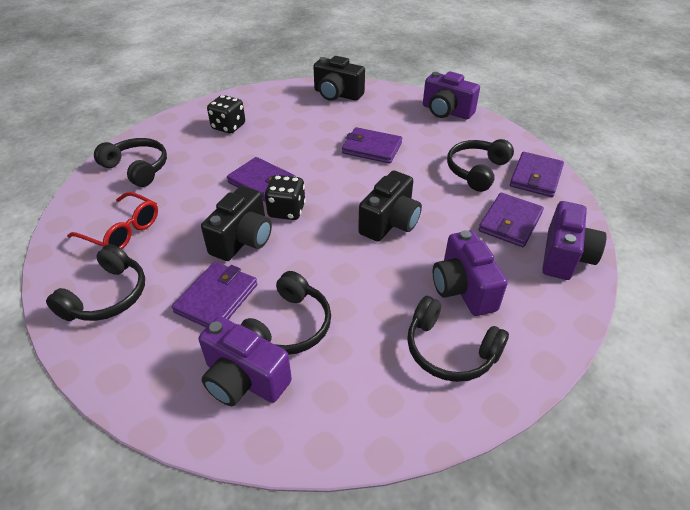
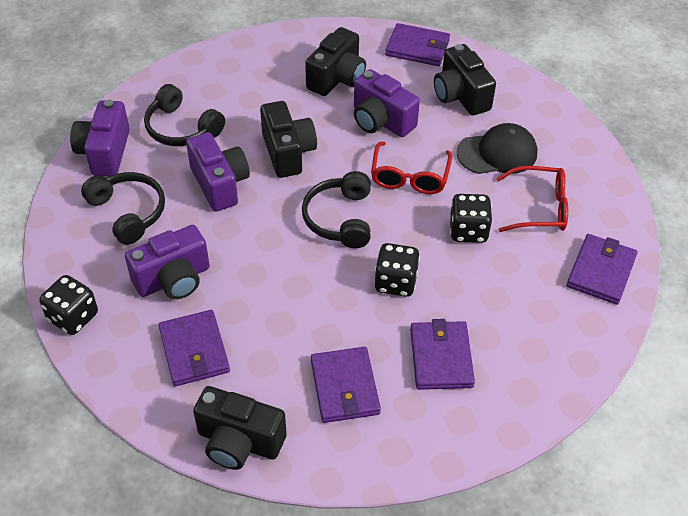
black camera: 3 -> 4
black cap: 0 -> 1
black dice: 2 -> 3
black headphones: 5 -> 3
red glasses: 1 -> 2

